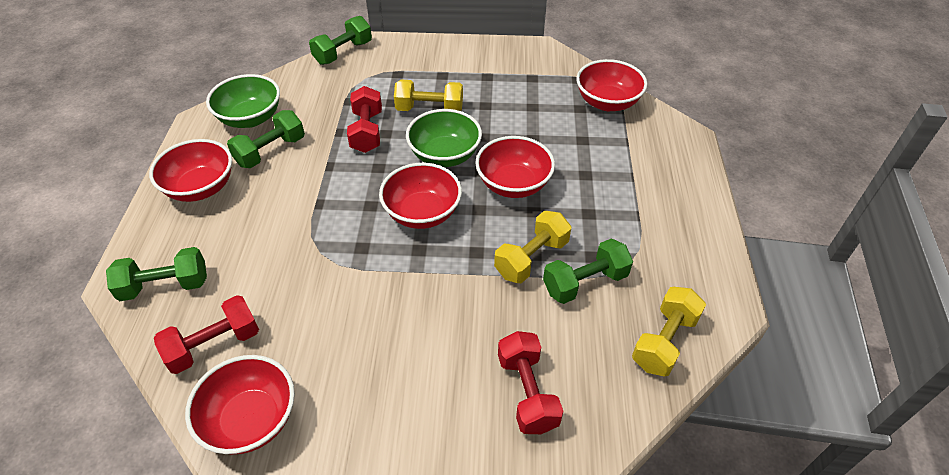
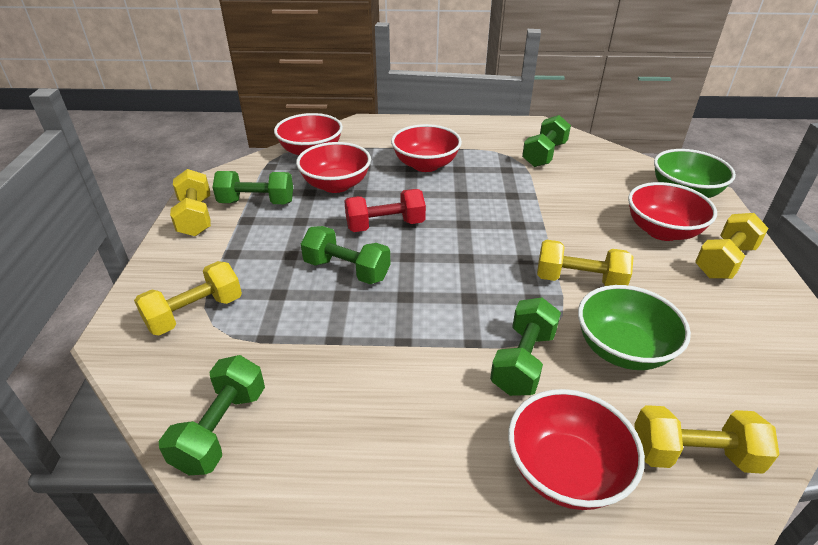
green dumbbell: 4 -> 5
red dumbbell: 3 -> 1
yellow dumbbell: 3 -> 5

